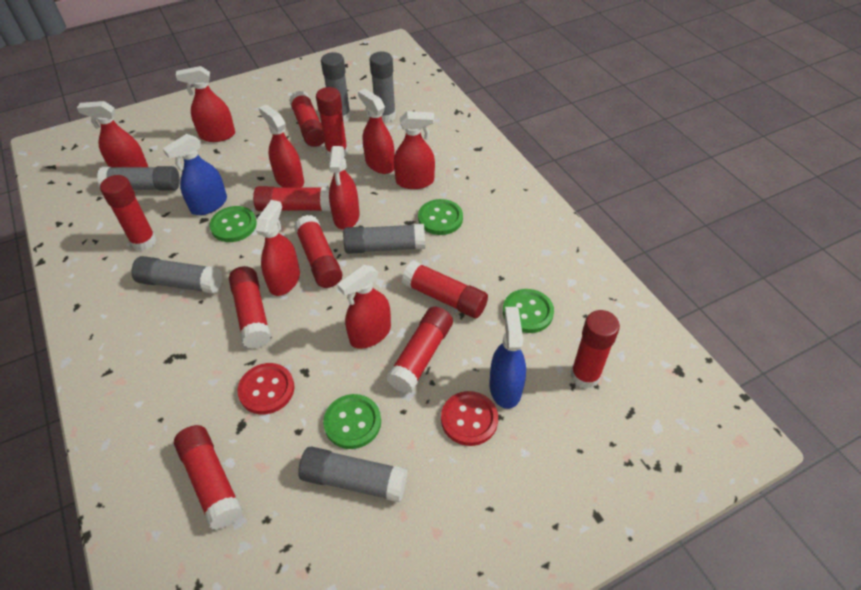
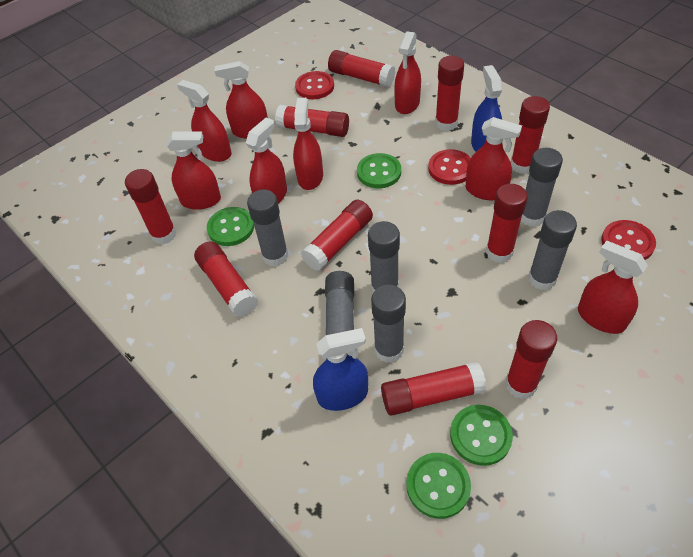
red button: 2 -> 3

